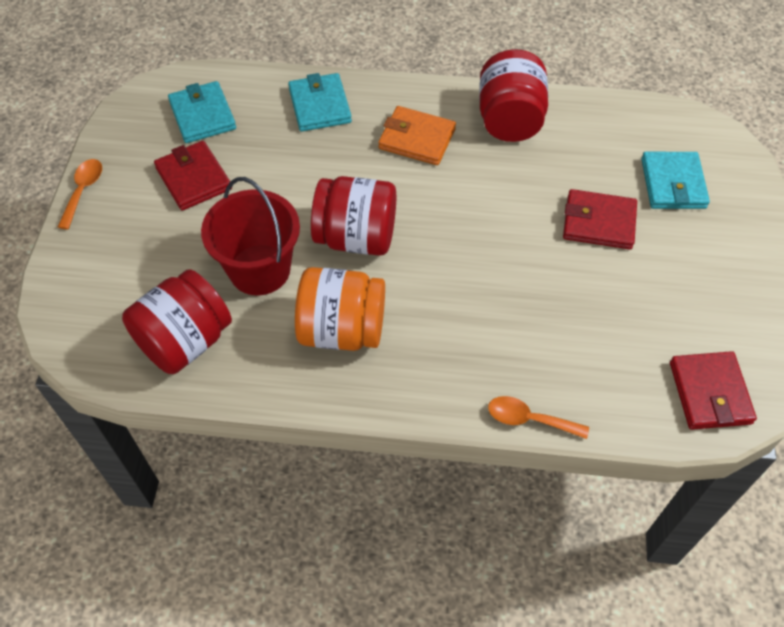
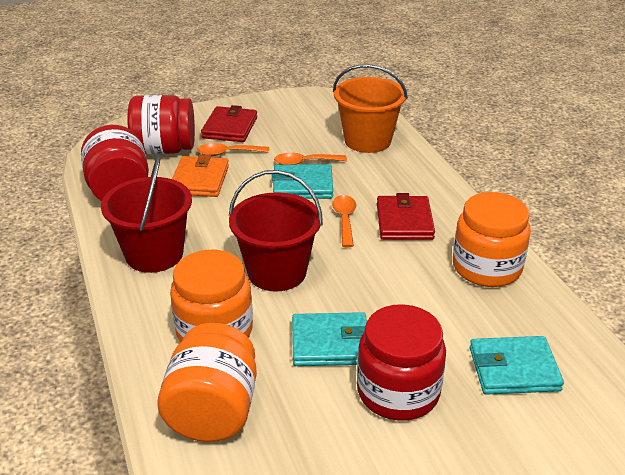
orange bucket: 0 -> 1
orange jar: 1 -> 3
orange spoon: 2 -> 3
red bucket: 1 -> 2
red wallet: 3 -> 2

